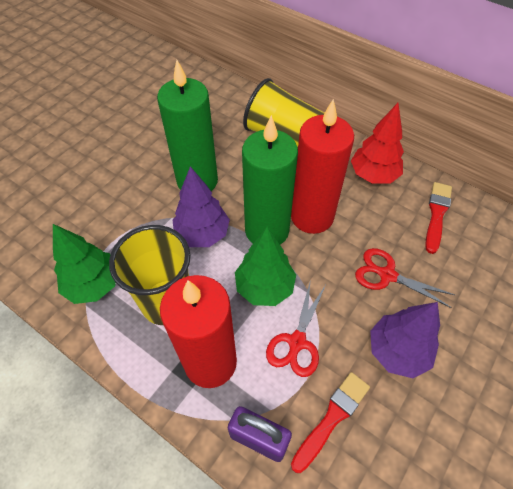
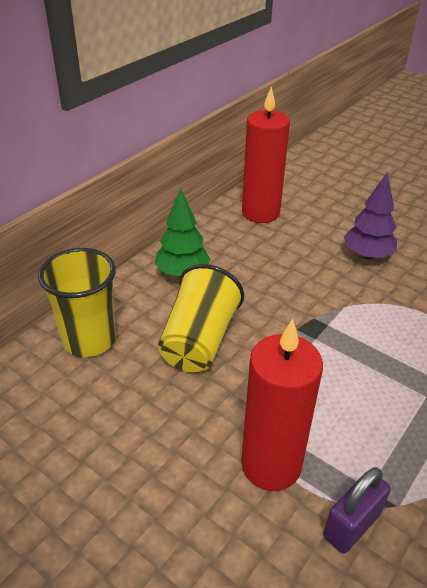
green candle: 2 -> 0
green tree: 2 -> 1
purple tree: 2 -> 1
red brush: 2 -> 0
red scissors: 2 -> 0
red tree: 1 -> 0

